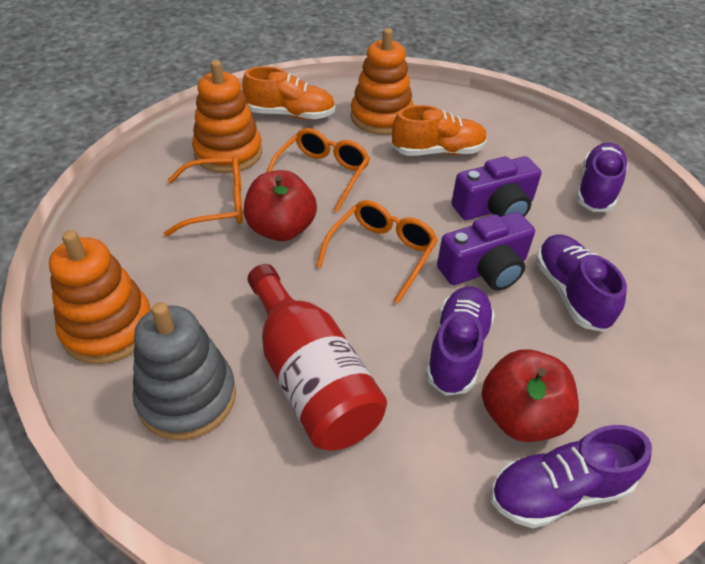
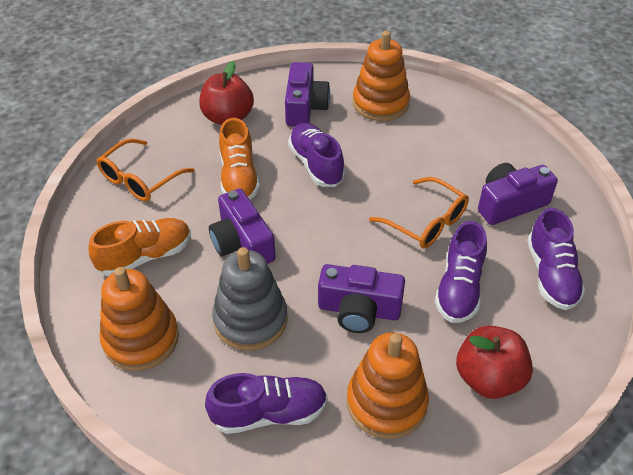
orange glasses: 3 -> 2
purple camera: 2 -> 4
red bottle: 1 -> 0

